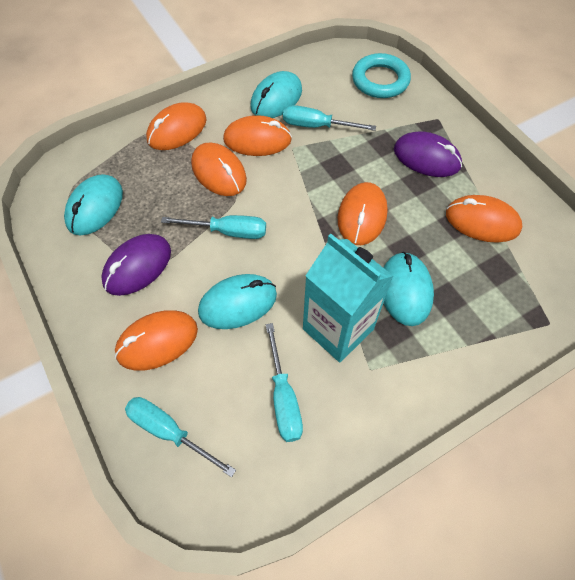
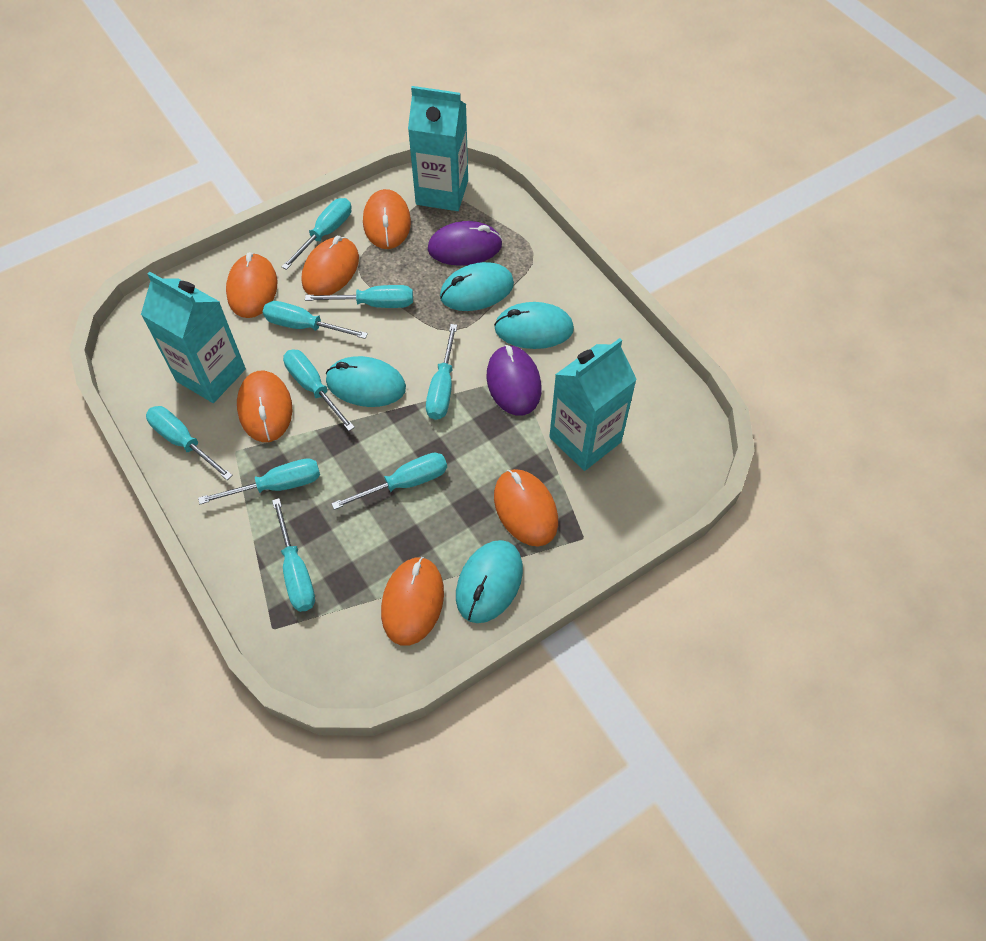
turquoise carton: 1 -> 3
turquoise ring: 1 -> 0
turquoise screwdriver: 4 -> 9

